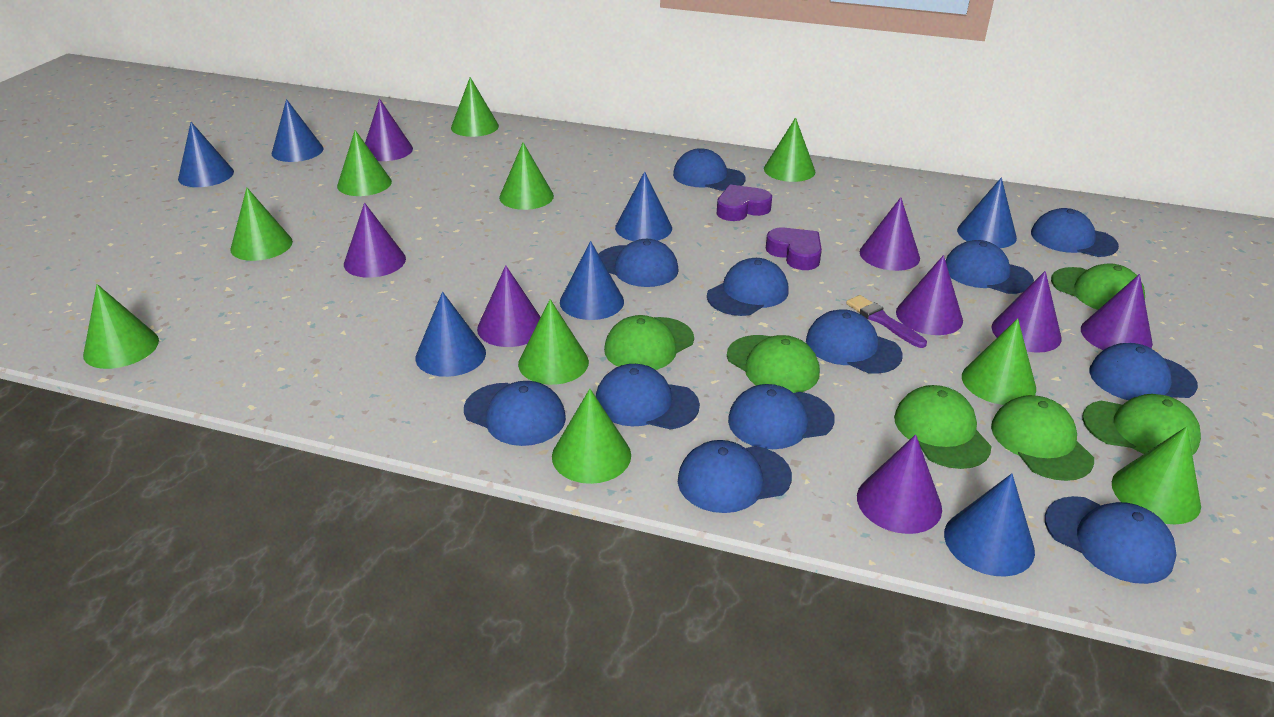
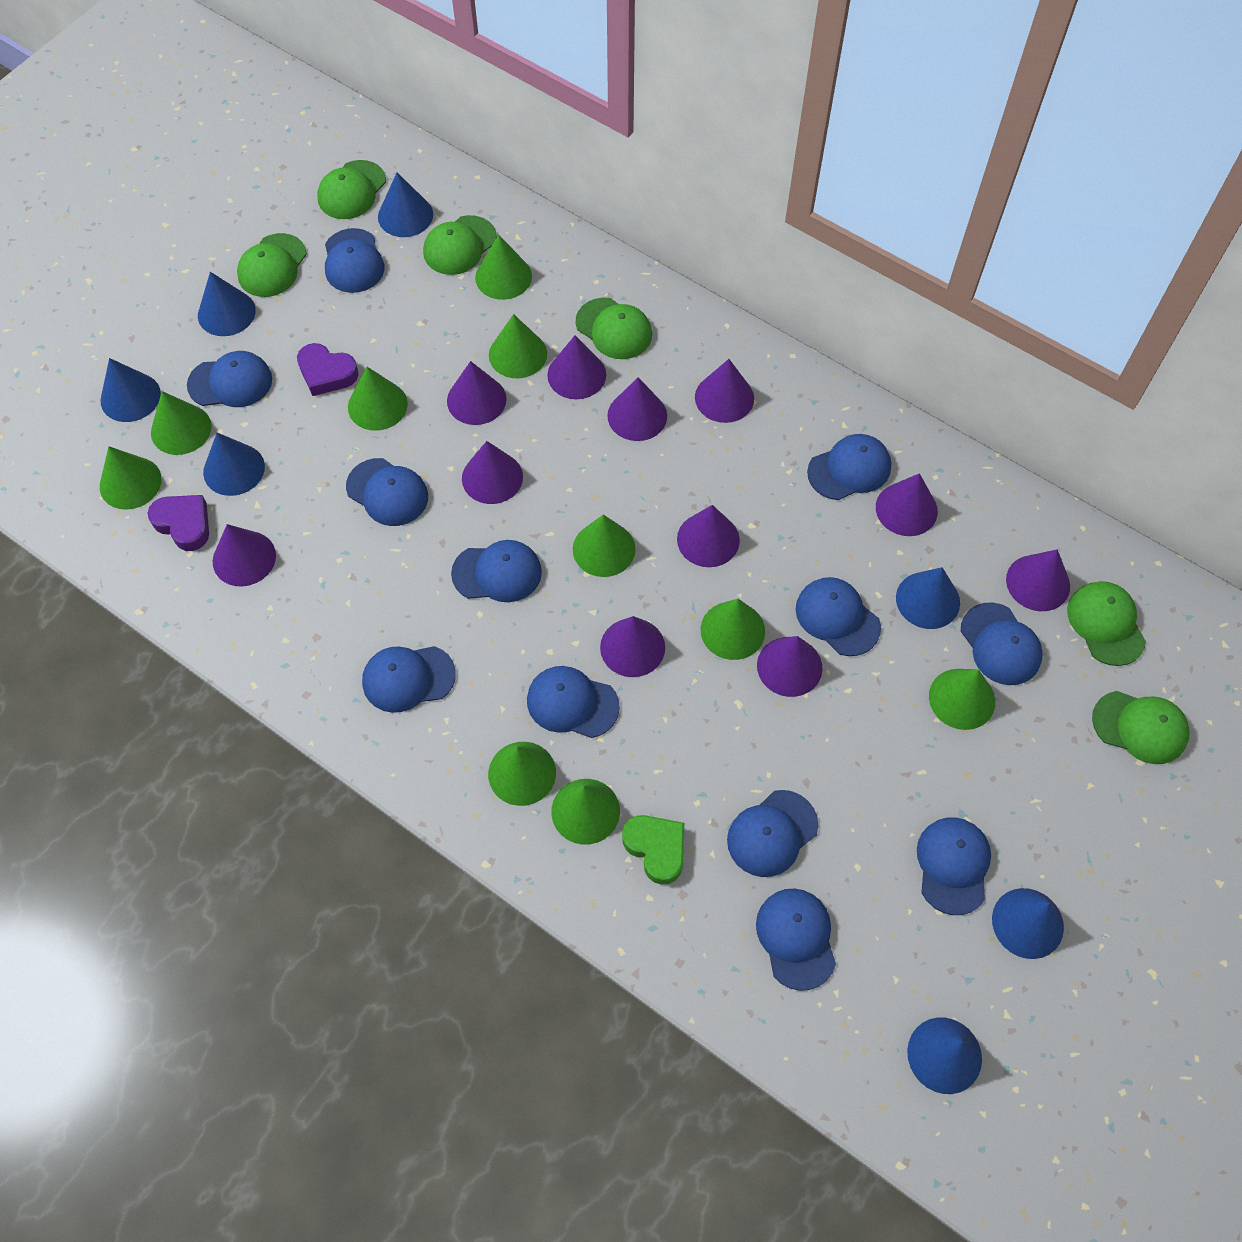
green heart: 0 -> 1
purple brush: 1 -> 0
purple cone: 8 -> 11

